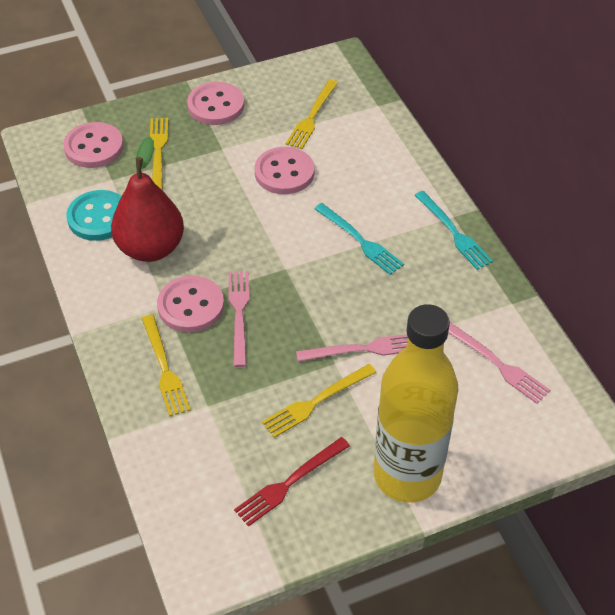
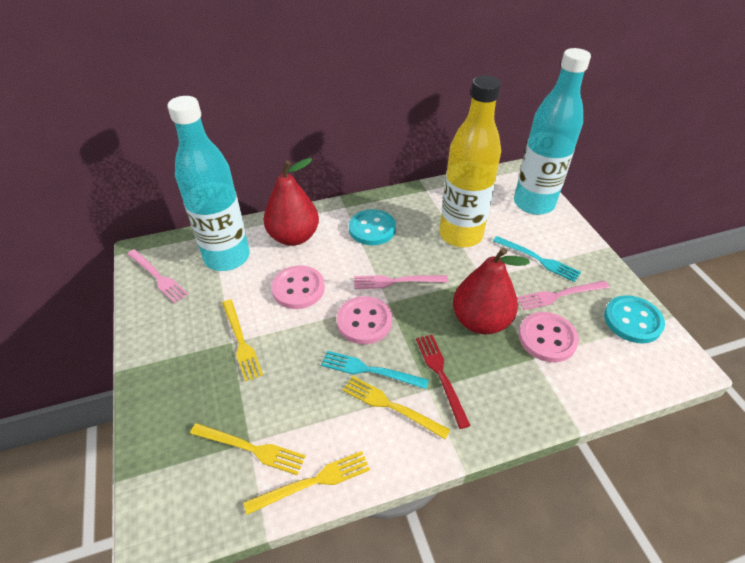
pink button: 4 -> 3
red pear: 1 -> 2
turquoise bottle: 0 -> 2
turquoise button: 1 -> 2

